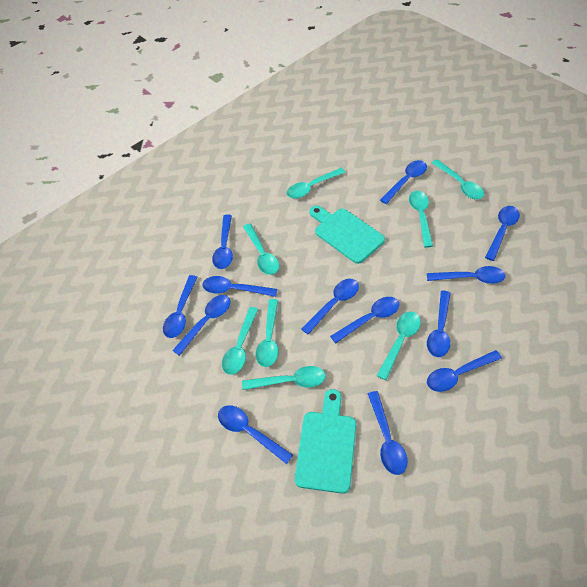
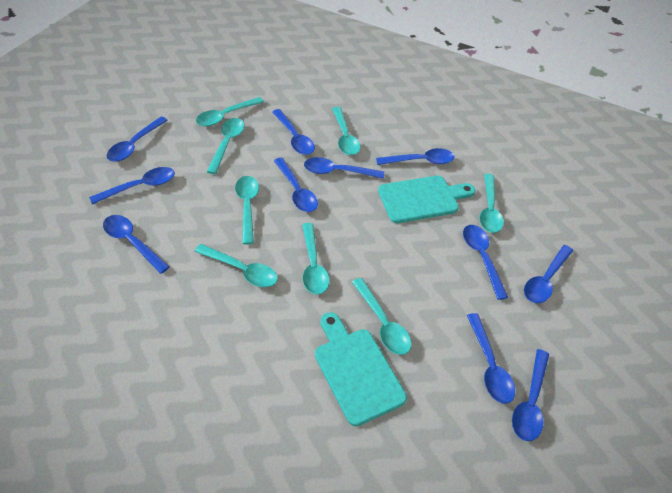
blue spoon: 13 -> 11

